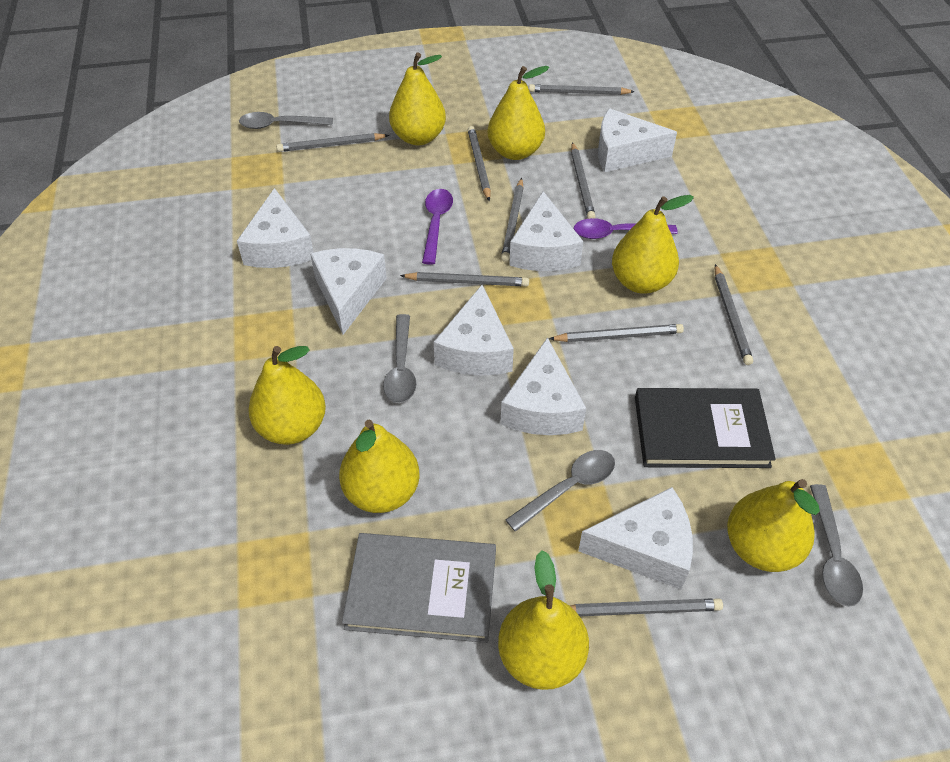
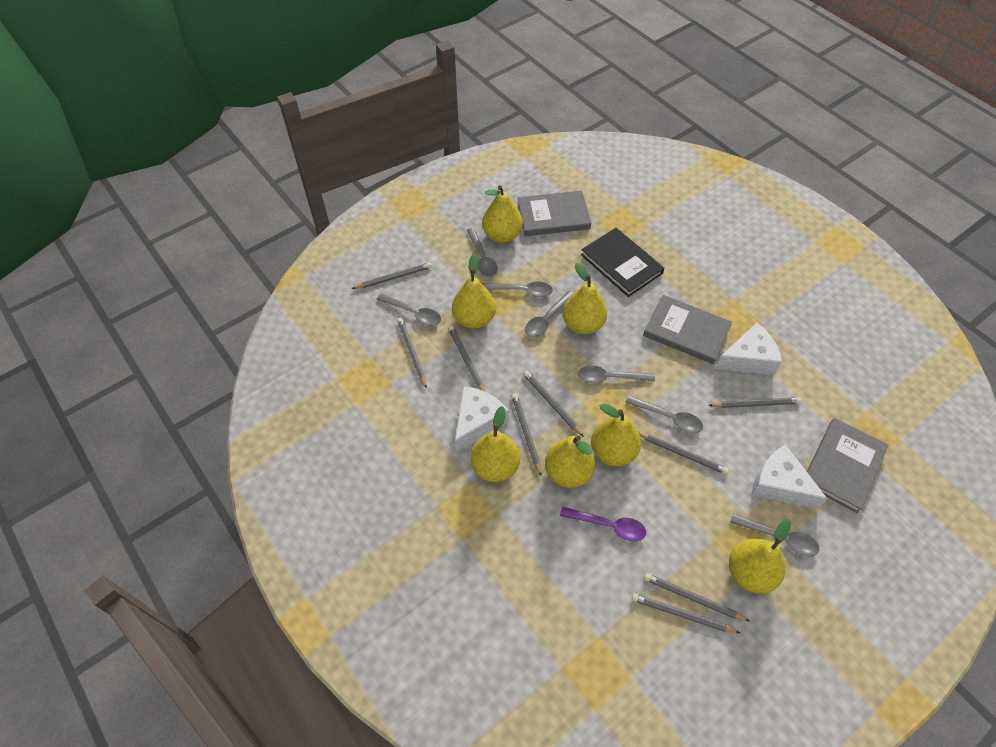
grey book: 1 -> 3
grey spoon: 4 -> 7
purple spoon: 2 -> 1
white cheese: 7 -> 3

